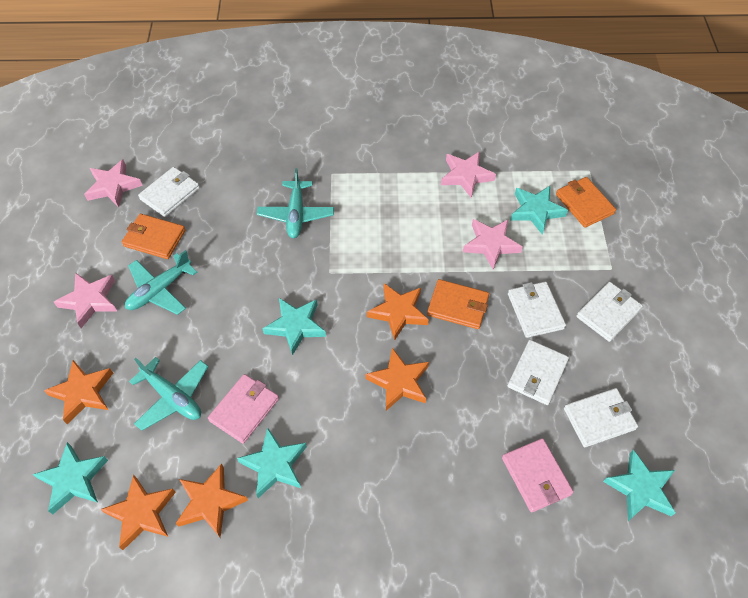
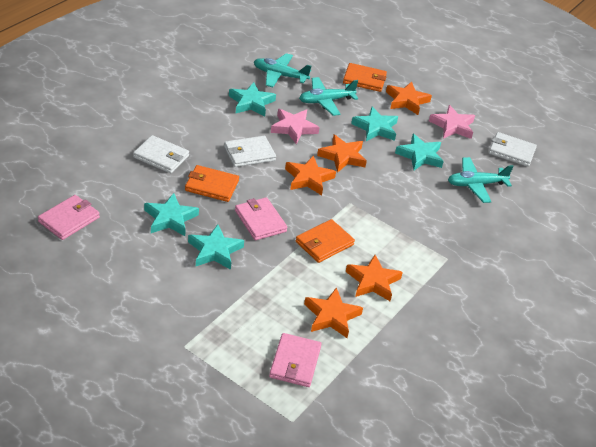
pink star: 4 -> 2
pink wallet: 2 -> 3
white wallet: 5 -> 3

